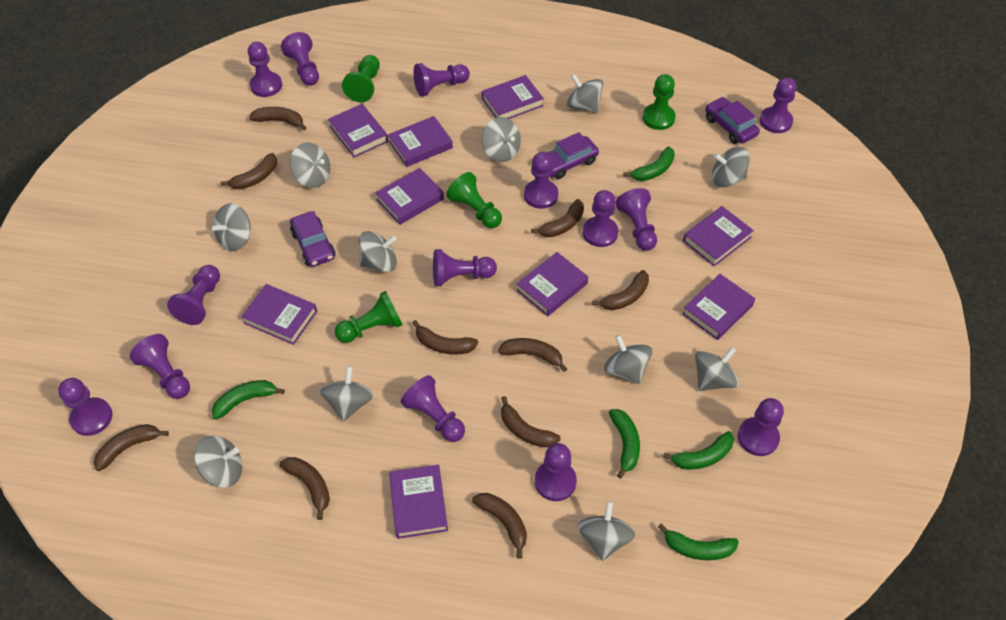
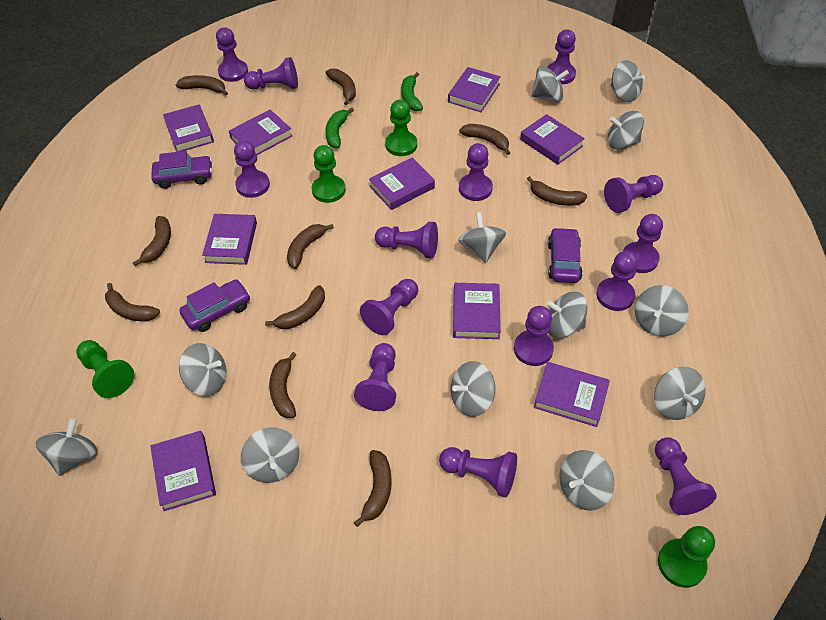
green banana: 5 -> 2
grey spinning top: 11 -> 12

